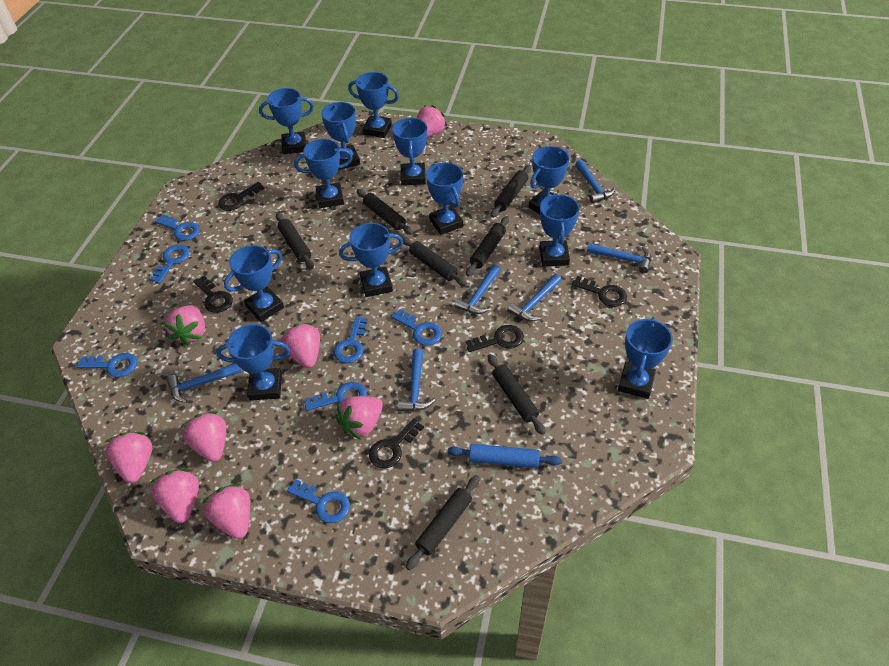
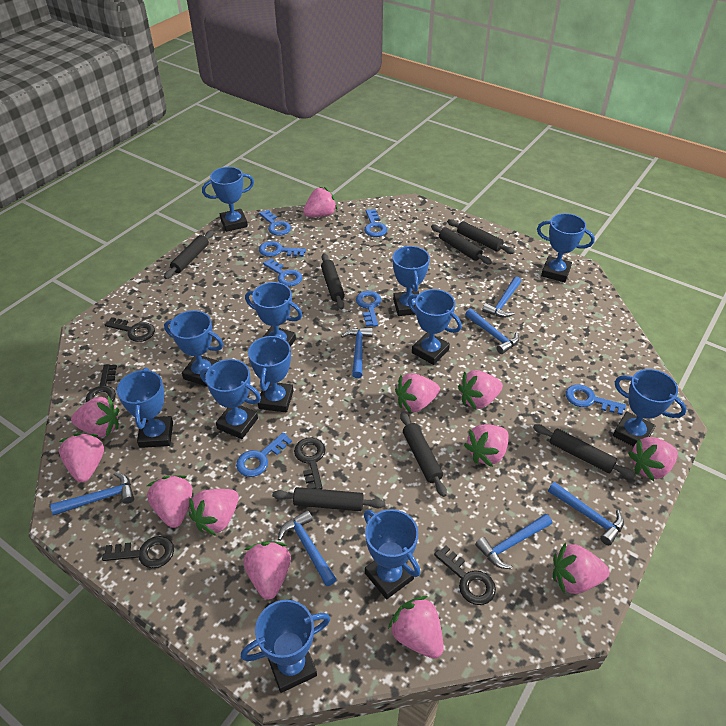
blue hammer: 6 -> 7
blue rolling pin: 1 -> 0
pink strawberry: 8 -> 12

